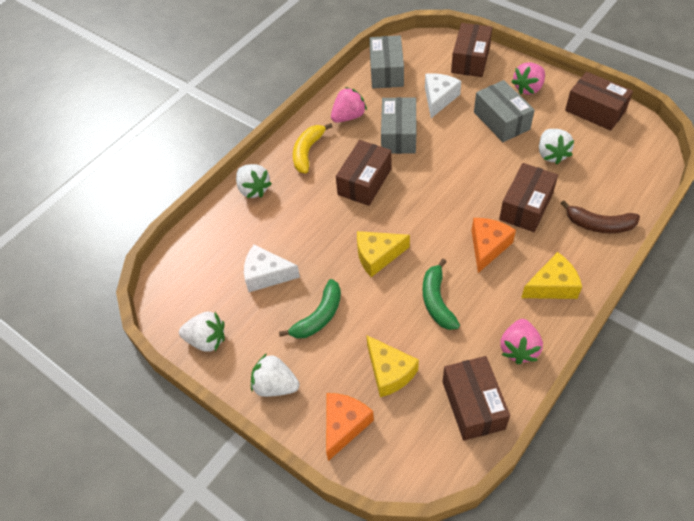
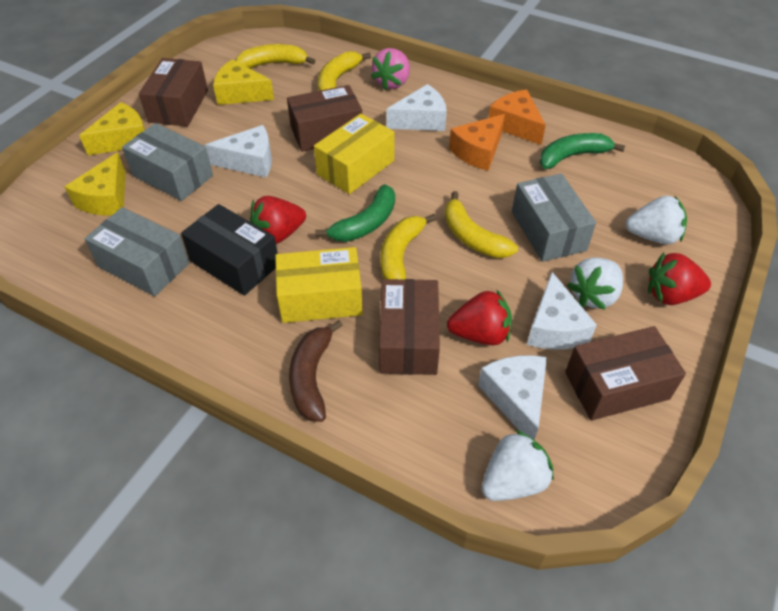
black box: 0 -> 1
brown box: 5 -> 4
pink strawberry: 3 -> 1
red strawberry: 0 -> 3
white cheese: 2 -> 4
white strawberry: 4 -> 3
yellow banana: 1 -> 4
yellow box: 0 -> 2

